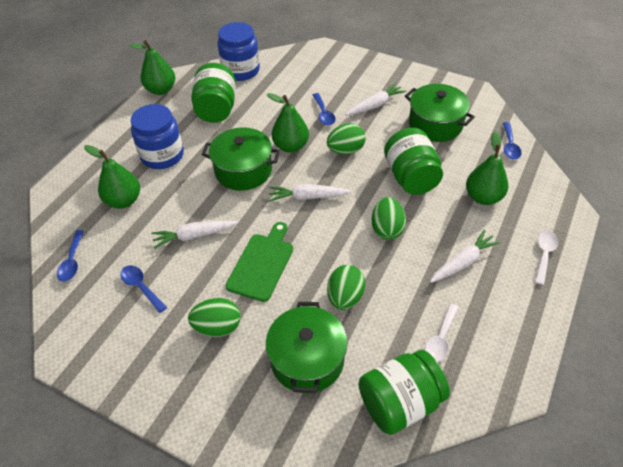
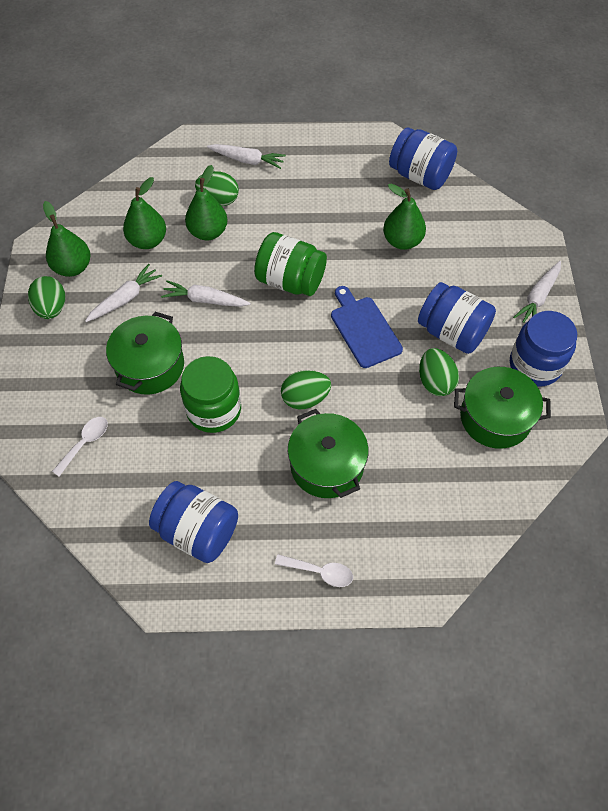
blue cutting board: 0 -> 1
blue jar: 2 -> 4
blue spoon: 4 -> 0
green cutting board: 1 -> 0
green jar: 3 -> 2

